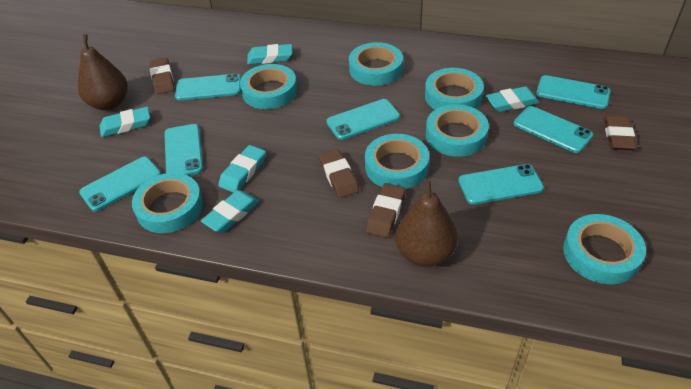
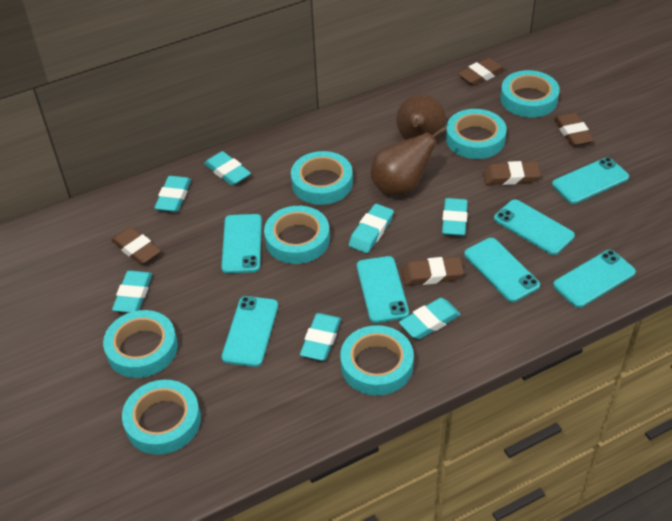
brown eraser: 4 -> 5
turquoise eraser: 5 -> 7

